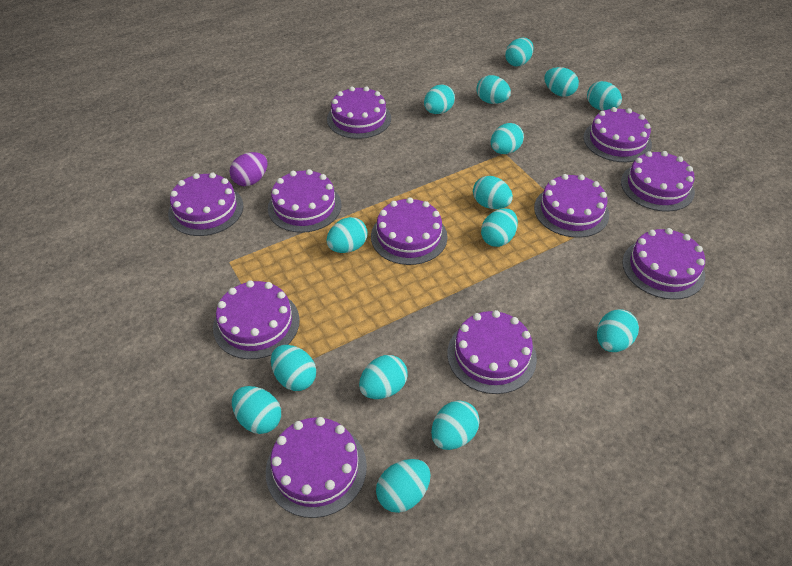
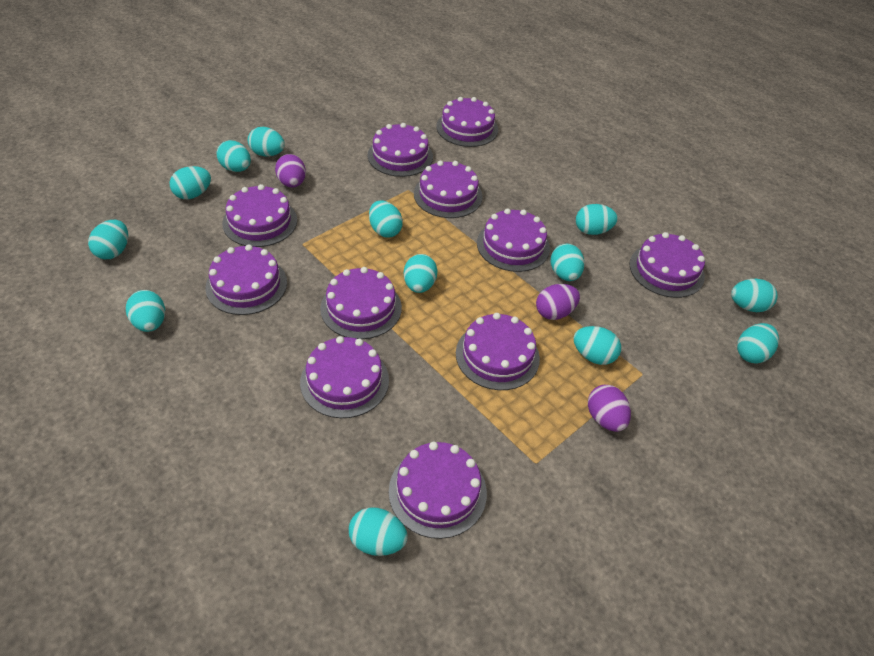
purple egg: 1 -> 3
turquoise egg: 15 -> 13

